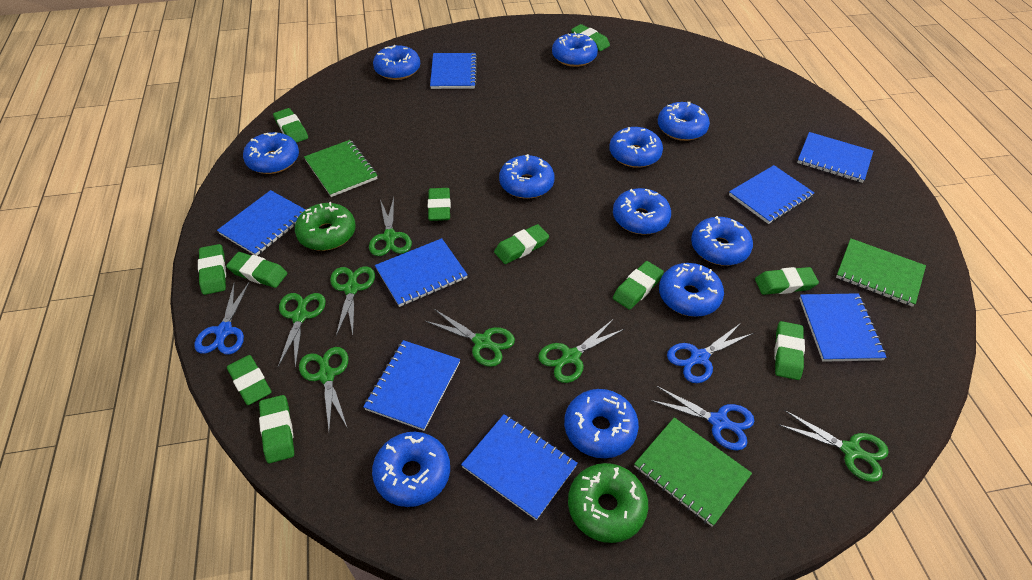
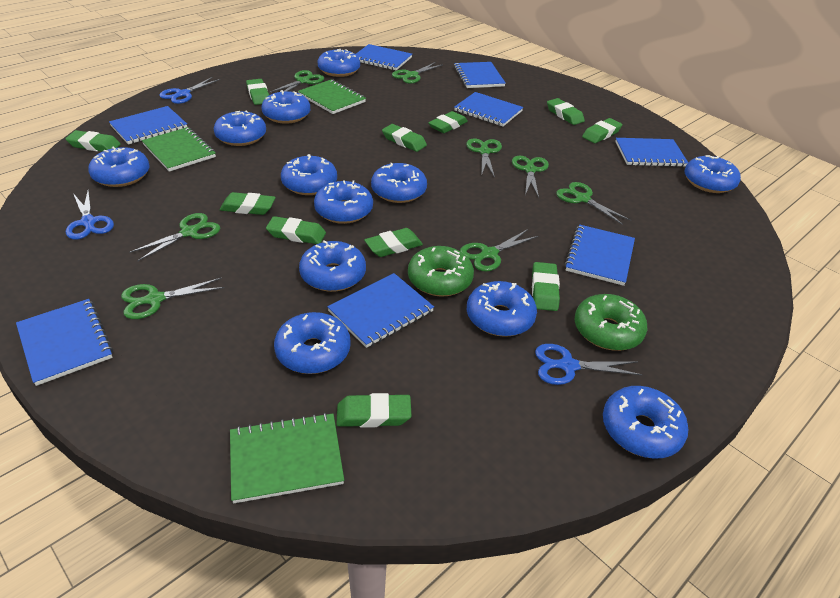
blue donut: 11 -> 12
green scissors: 7 -> 8

